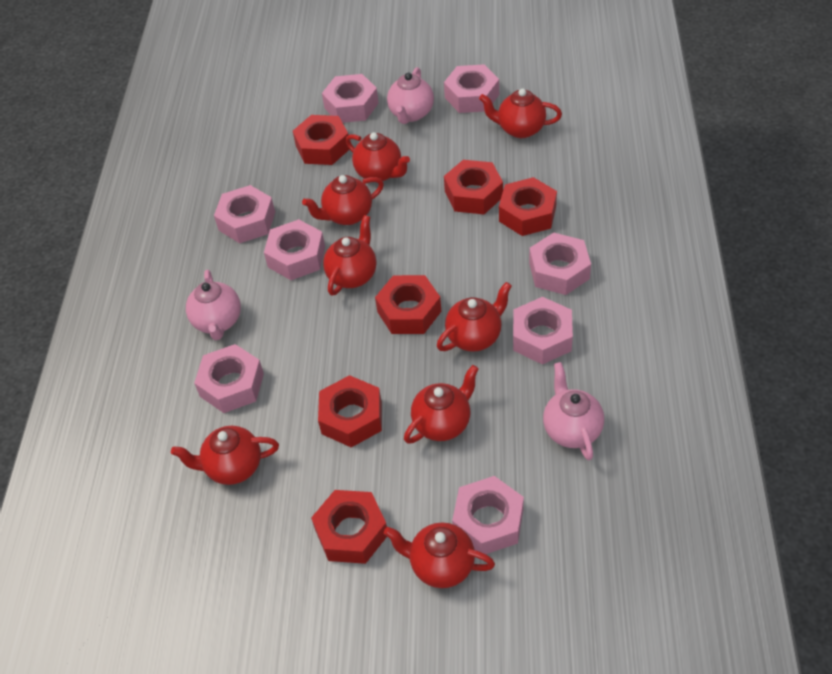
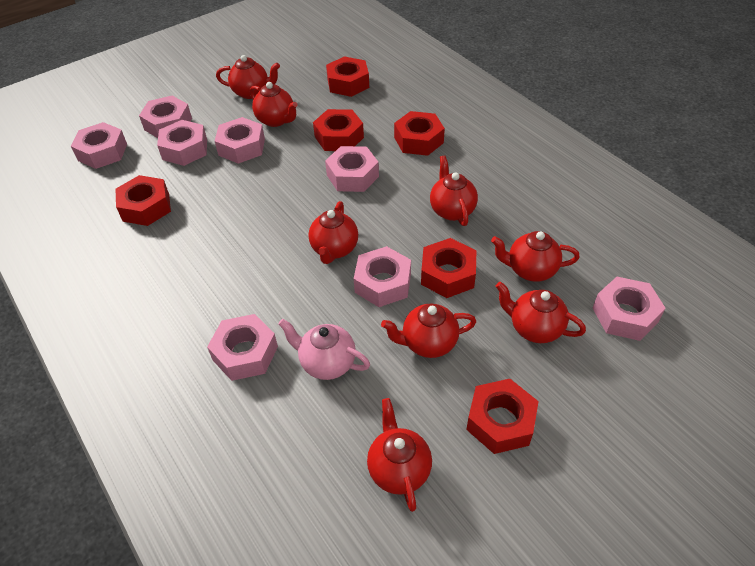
pink teapot: 3 -> 1

